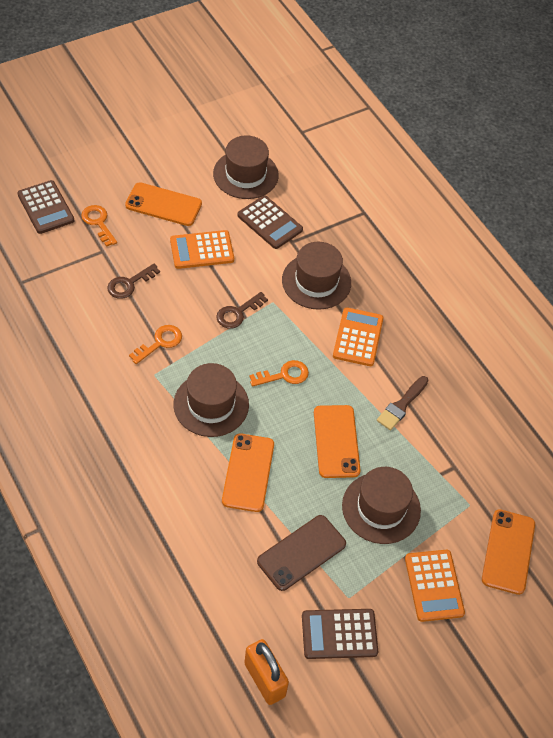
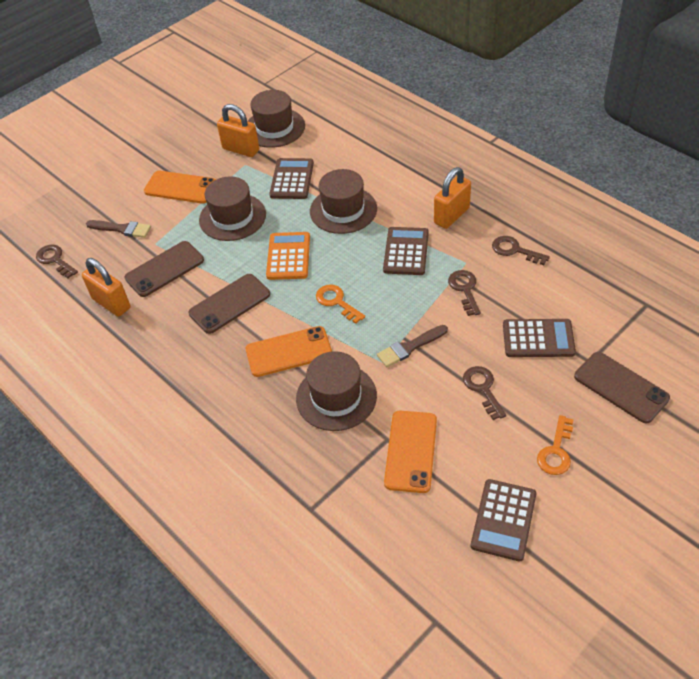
brown brush: 1 -> 2
brown calculator: 3 -> 4
brown key: 2 -> 4
brown phone: 1 -> 3
orange calculator: 3 -> 1
orange key: 3 -> 2
orange padlock: 1 -> 3
orange phone: 4 -> 3

